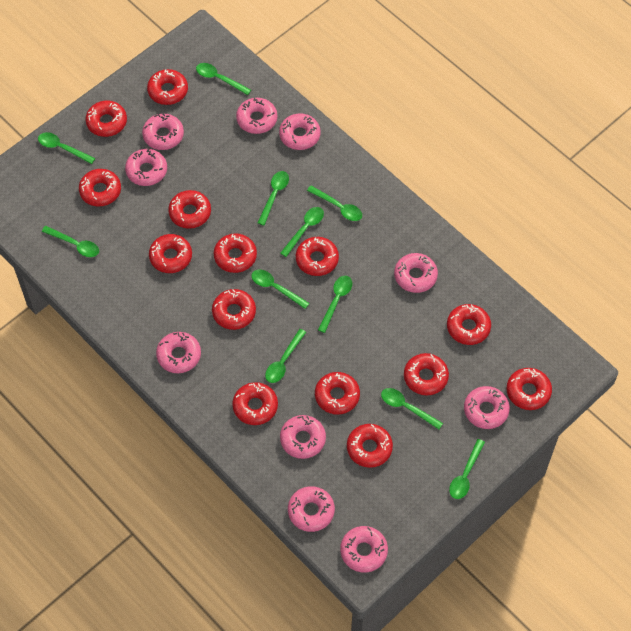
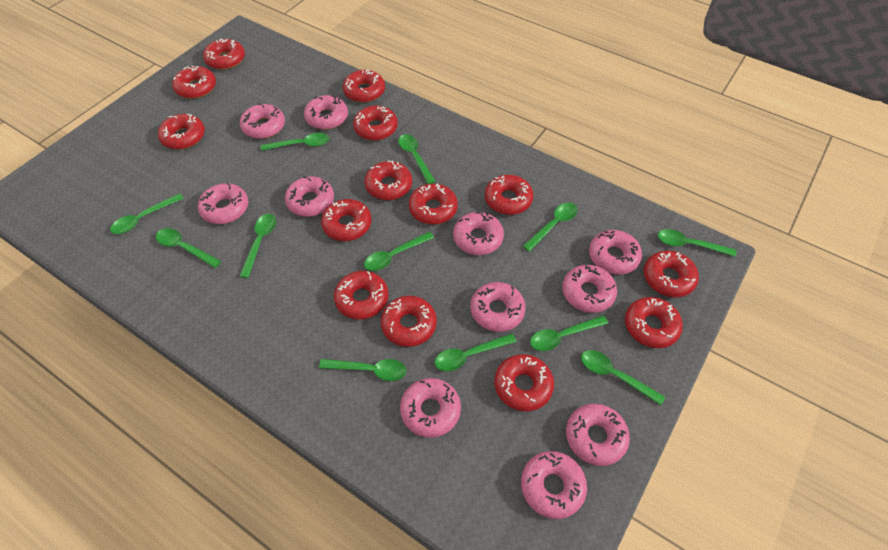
green spoon: 11 -> 12
pink donut: 10 -> 11

